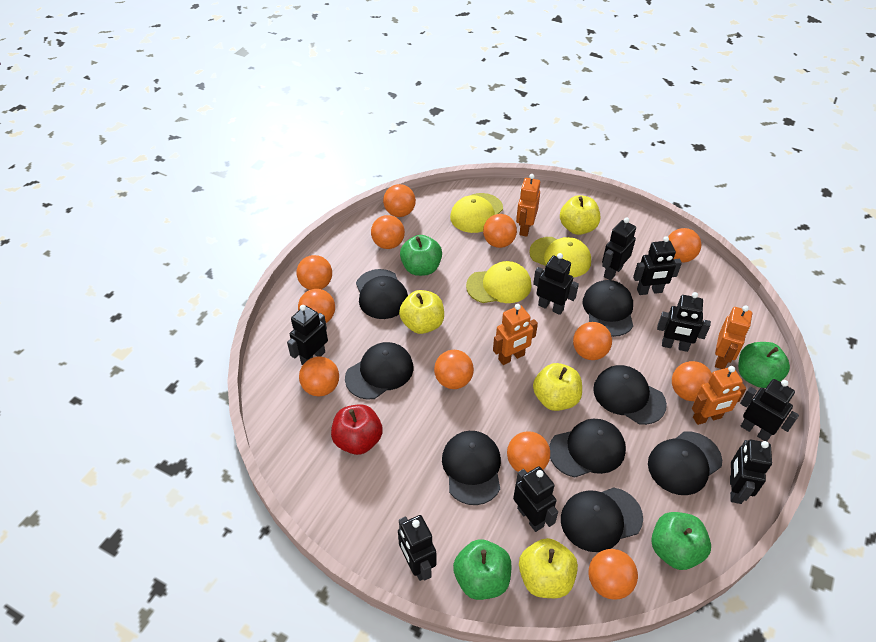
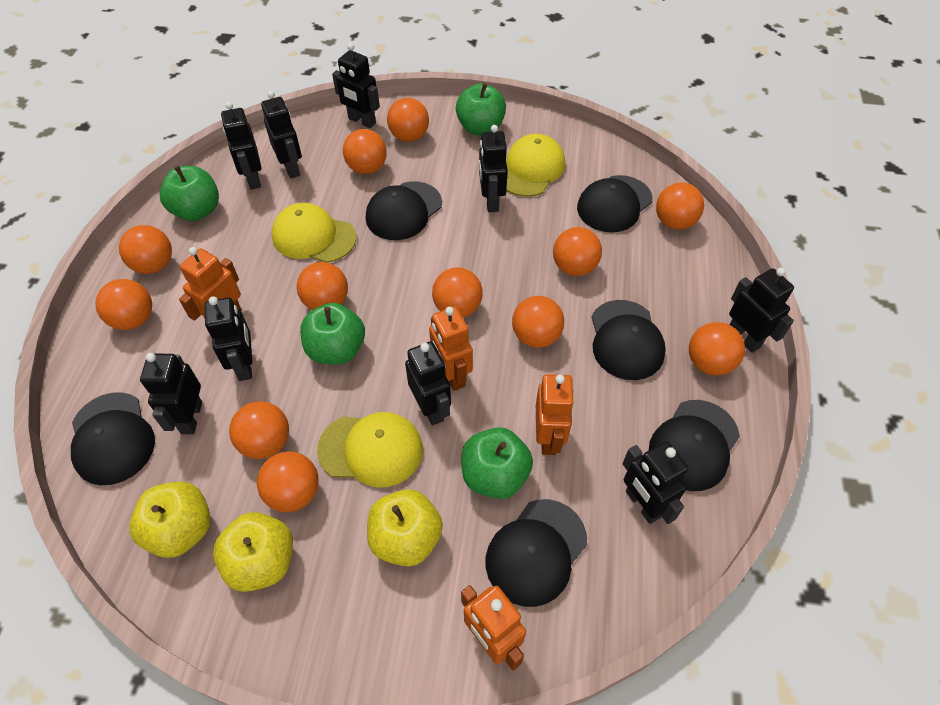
black cap: 8 -> 6
red apple: 1 -> 0
yellow apple: 4 -> 3

